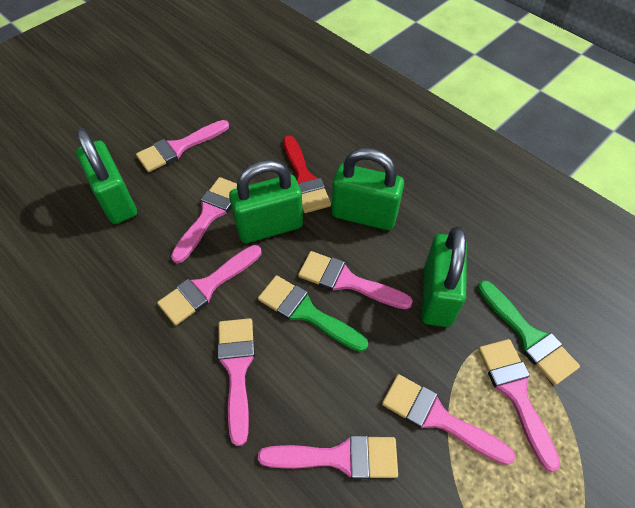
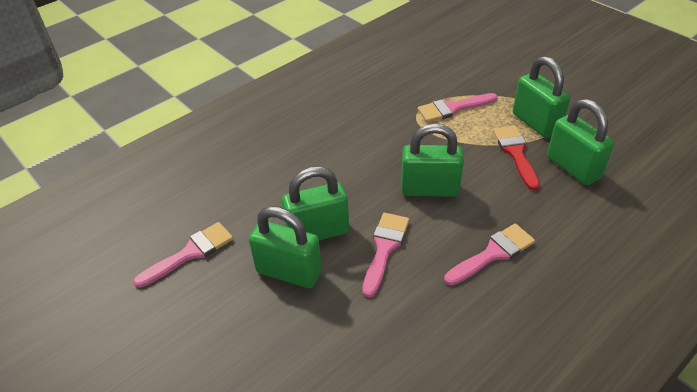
green brush: 2 -> 0
green padlock: 4 -> 5
pink brush: 8 -> 4

